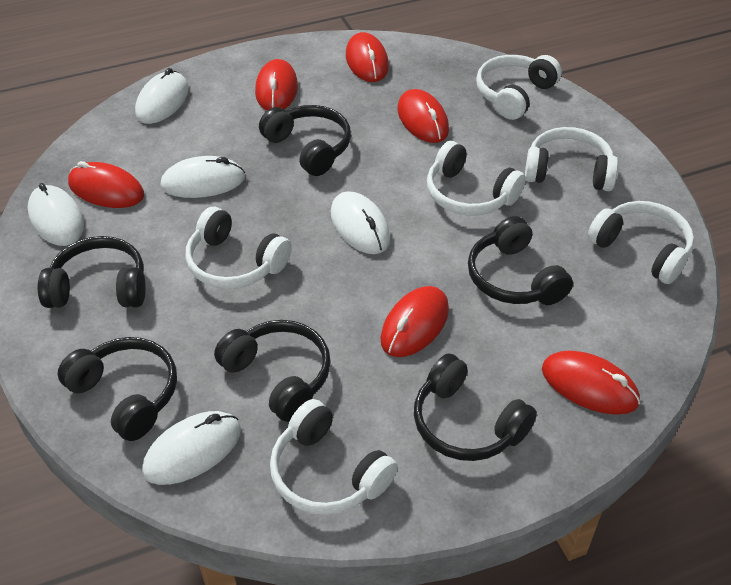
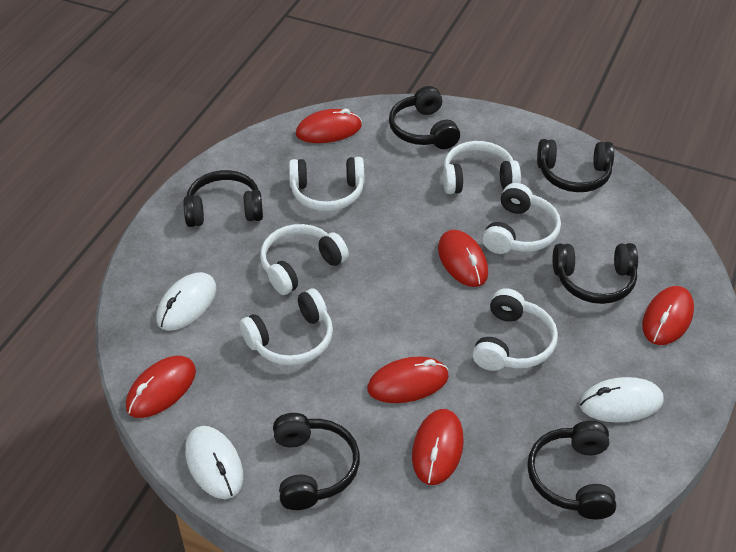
white mouse: 5 -> 3

